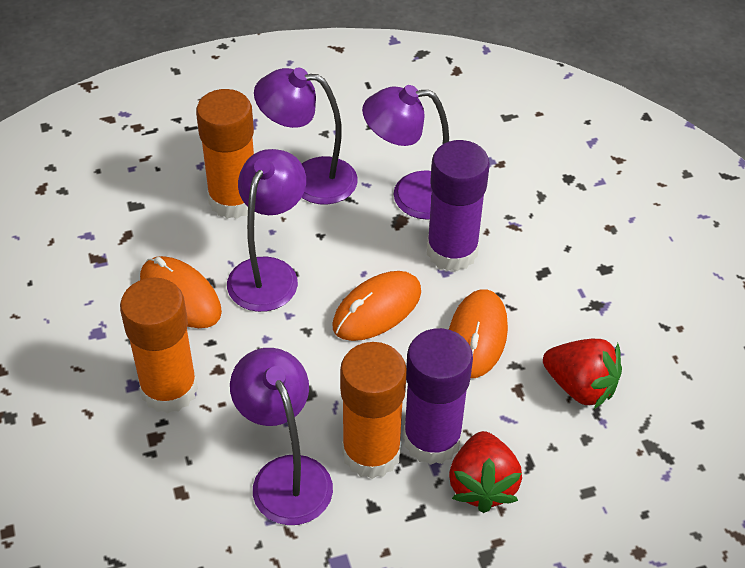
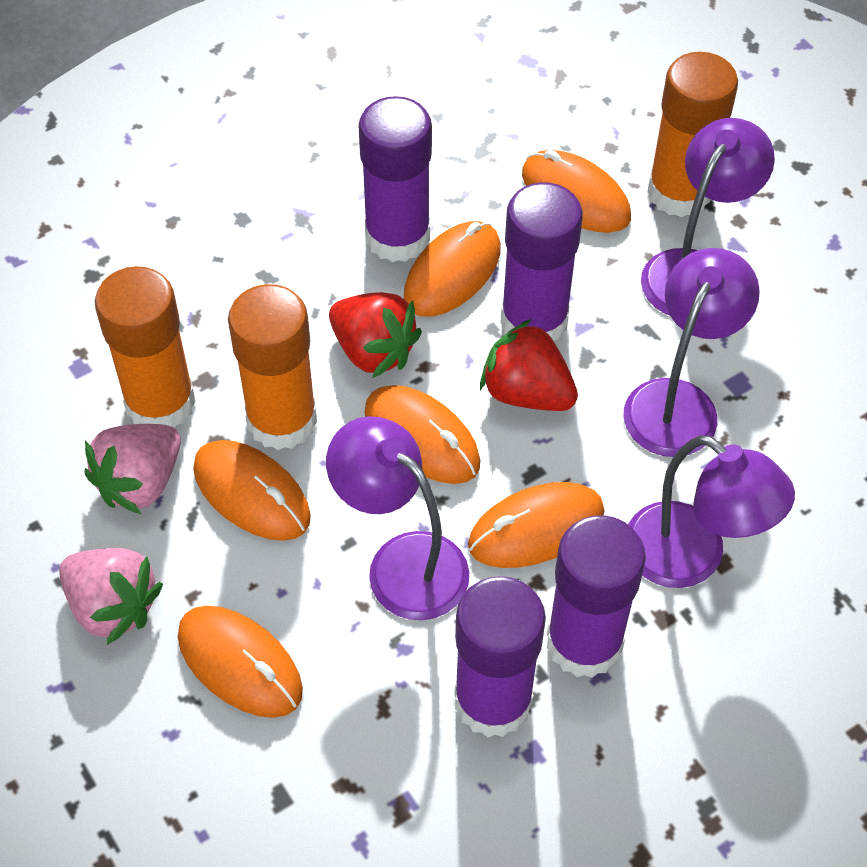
orange mouse: 3 -> 6
pink strawberry: 0 -> 2
purple glue stick: 2 -> 4

